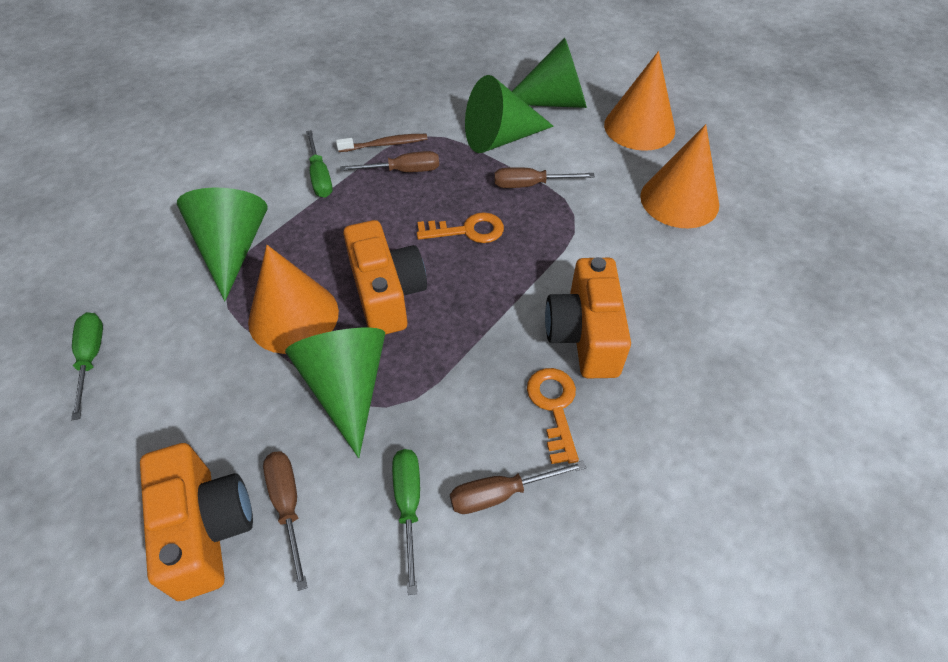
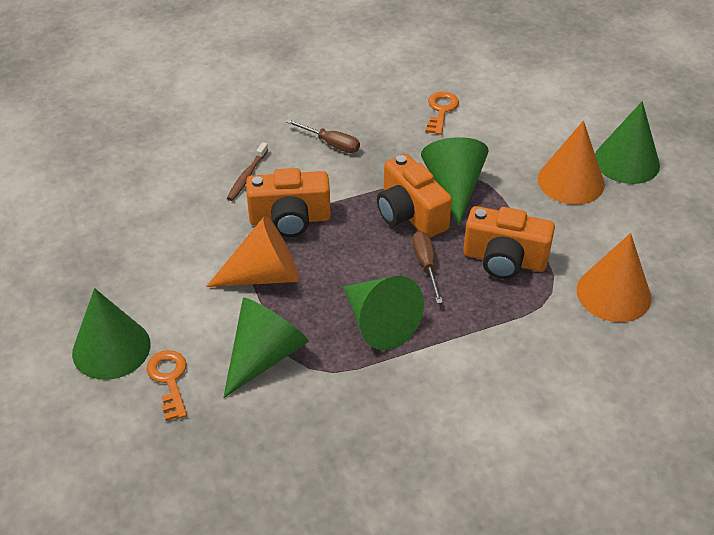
brown screwdriver: 4 -> 2
green cone: 4 -> 5
green screwdriver: 3 -> 0

